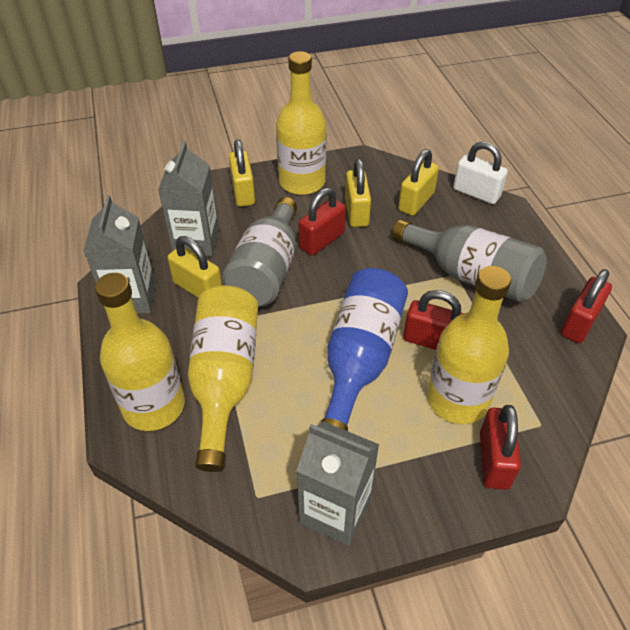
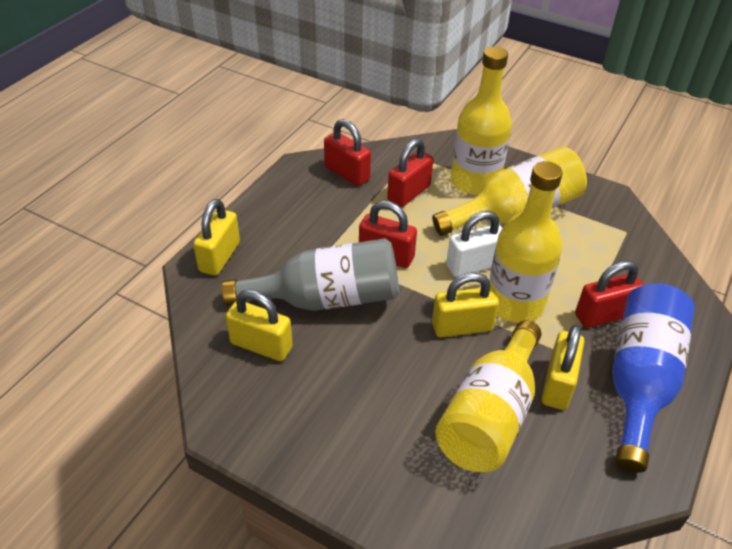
grey bottle: 2 -> 1
grey carton: 3 -> 0

